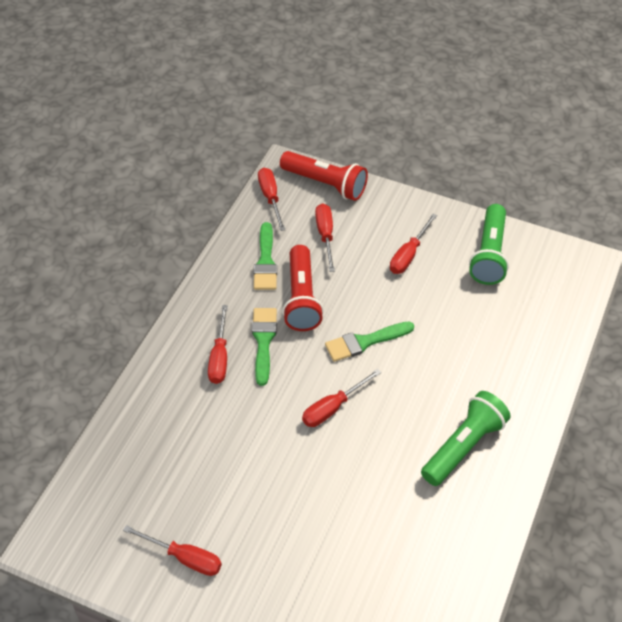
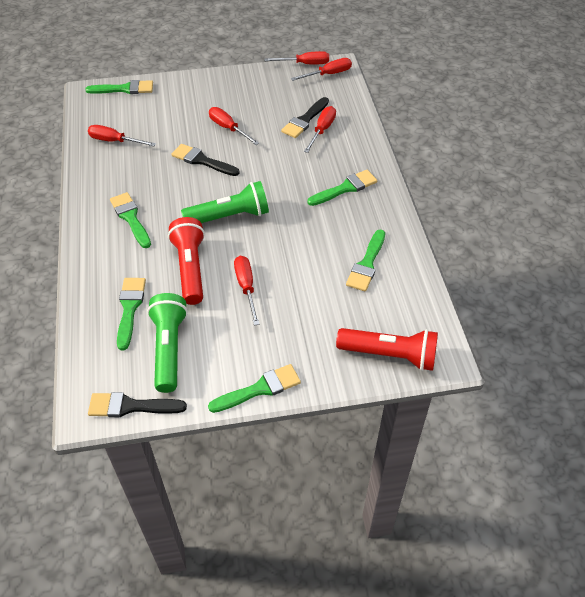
black brush: 0 -> 3
green brush: 3 -> 6

